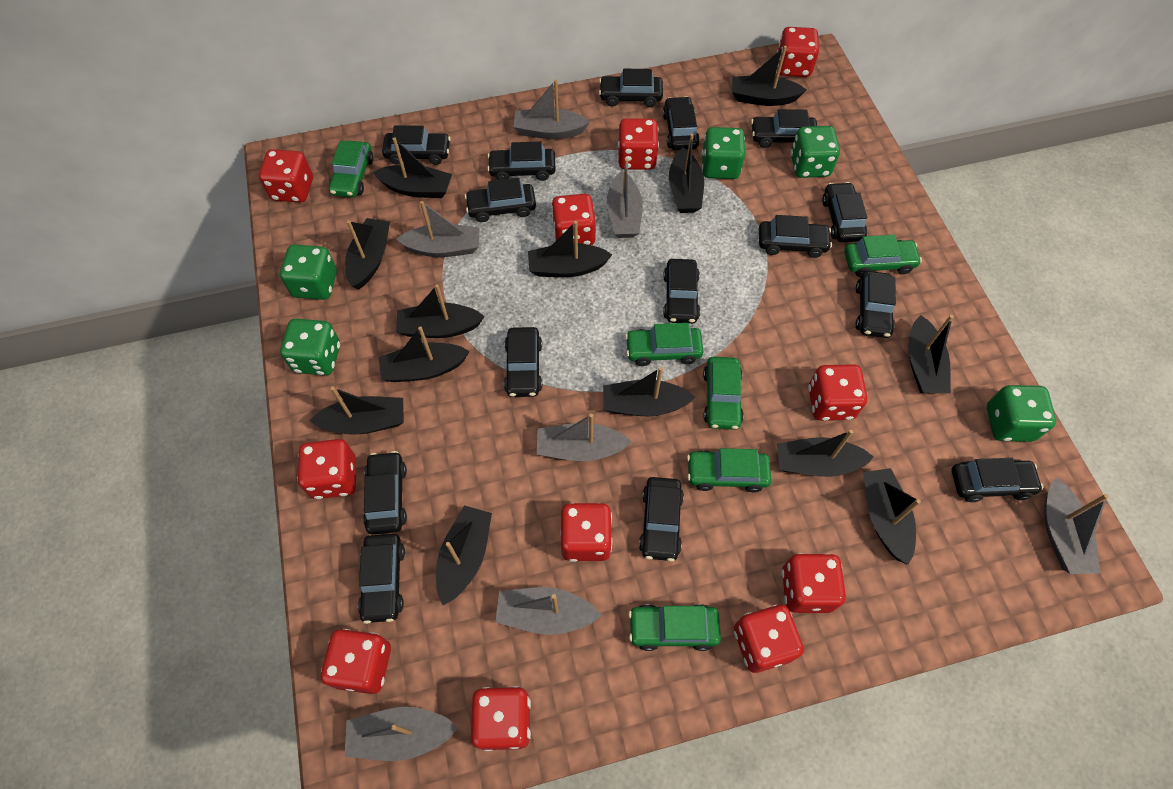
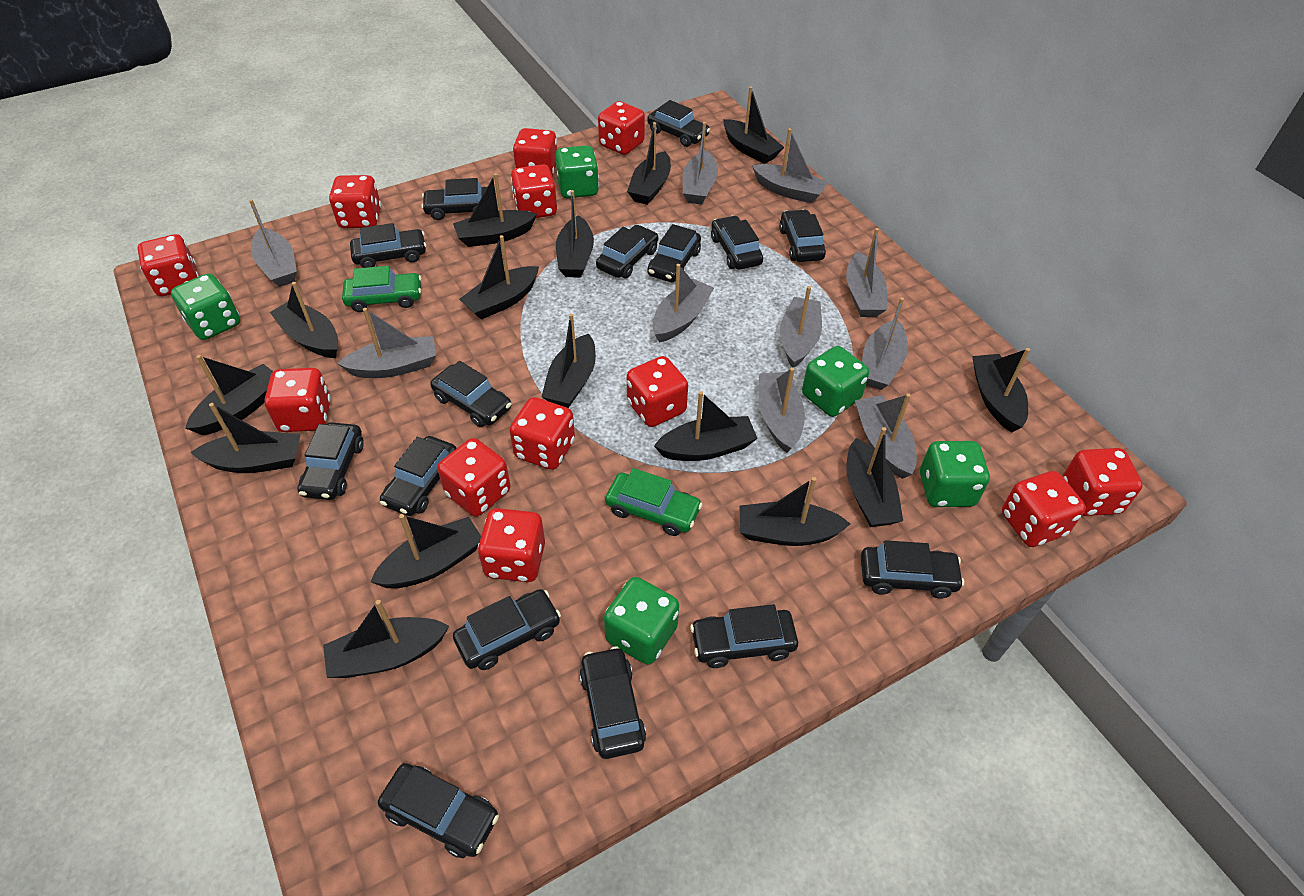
black boat: 13 -> 15
green car: 6 -> 2
grey boat: 7 -> 10
red dice: 11 -> 12

